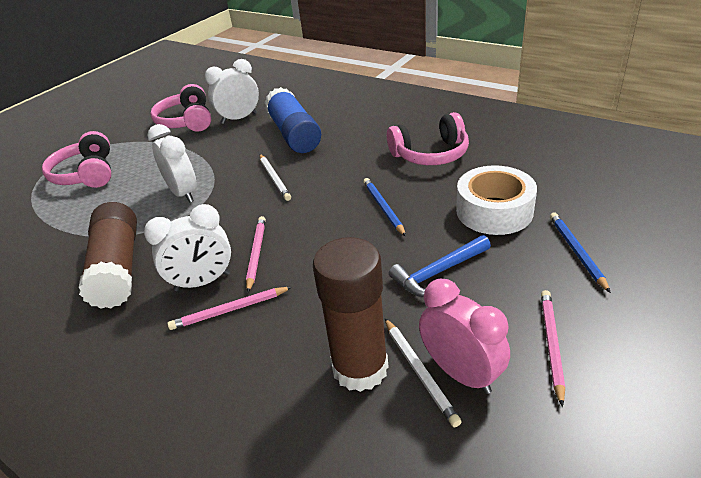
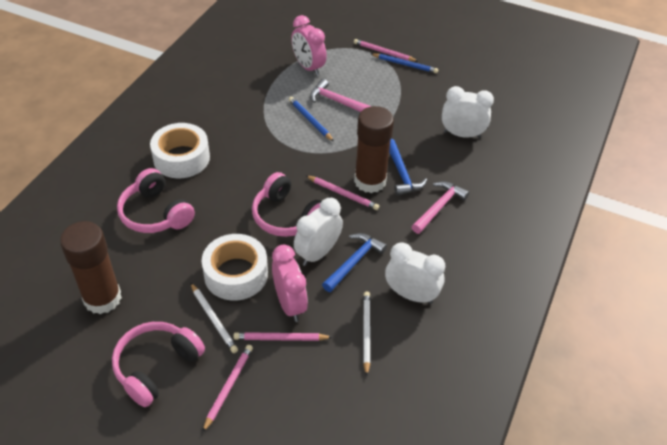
blue glue stick: 1 -> 0
blue hammer: 1 -> 2
pink clock: 1 -> 2
pink hammer: 0 -> 2
pink pencil: 3 -> 4
white tape: 1 -> 2

